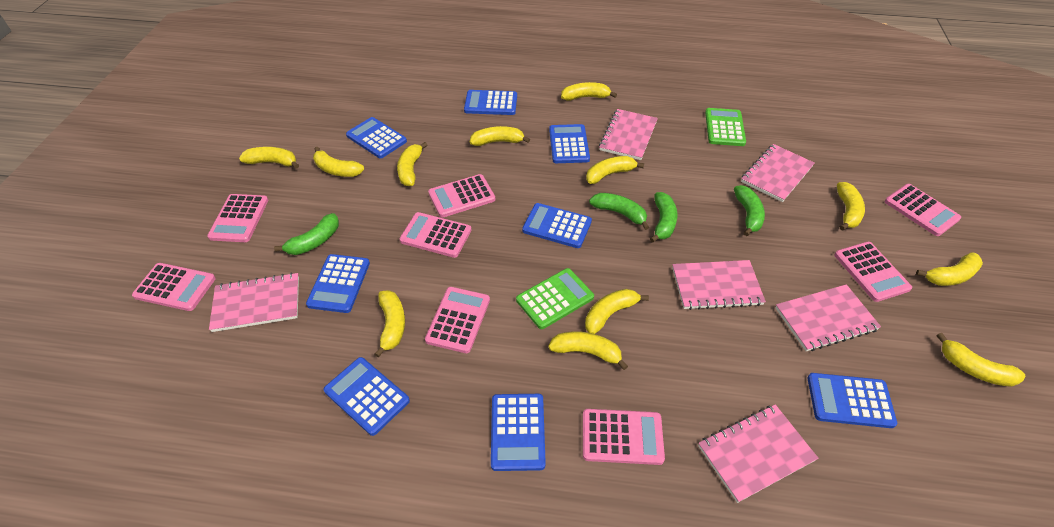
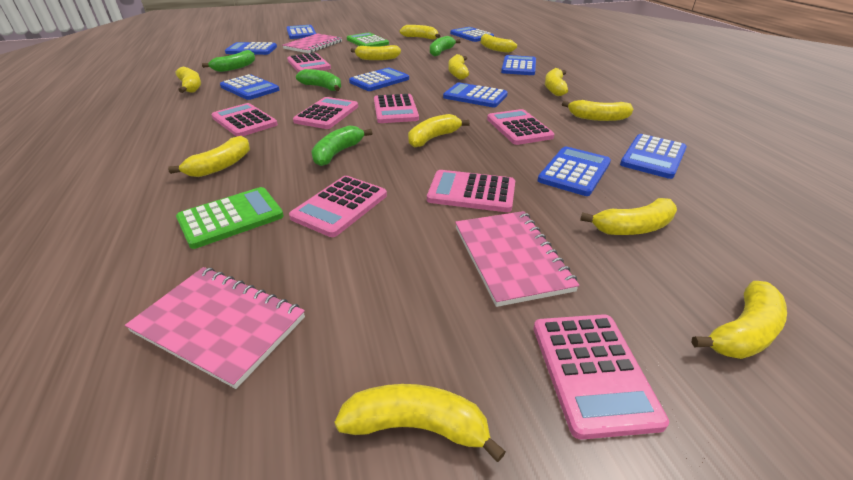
blue calculator: 8 -> 9
pink notebook: 6 -> 3

